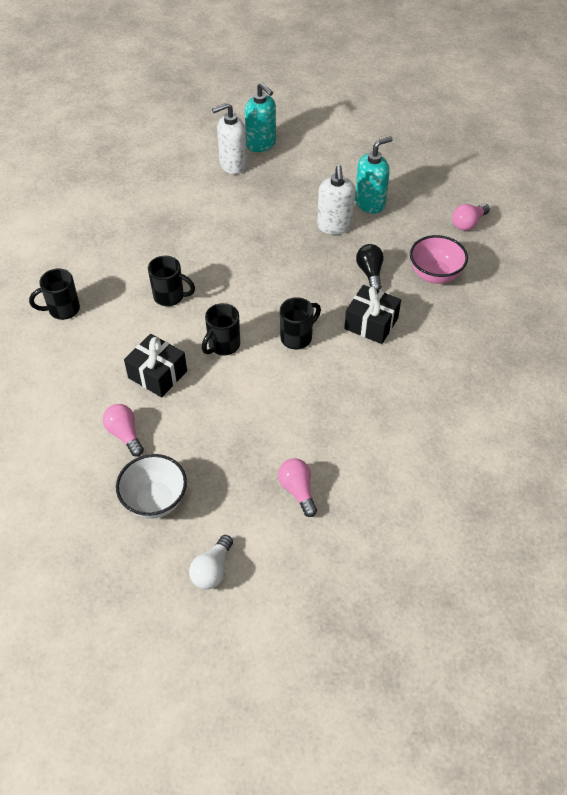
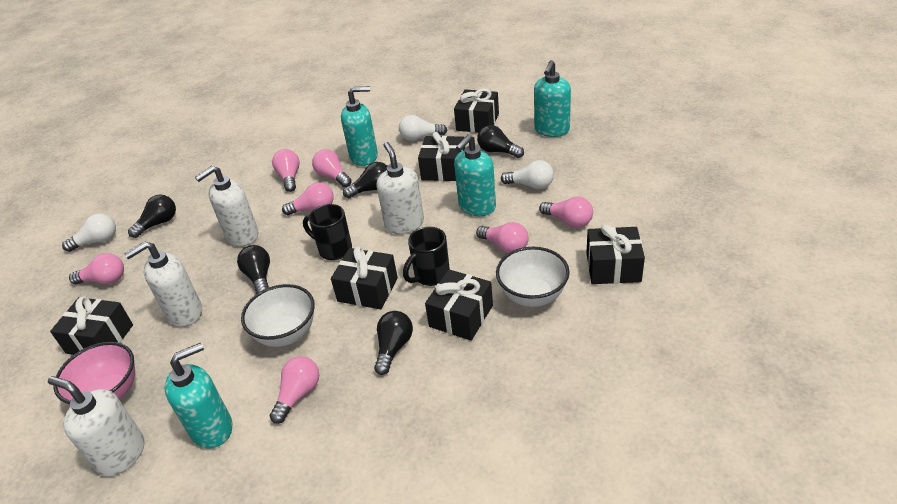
black gift: 2 -> 6
black light bulb: 1 -> 5
black mug: 4 -> 2
pink light bulb: 3 -> 7
turquoise soap dispenser: 2 -> 4
white bowl: 1 -> 2
white light bulb: 1 -> 3
white soap dispenser: 2 -> 4

